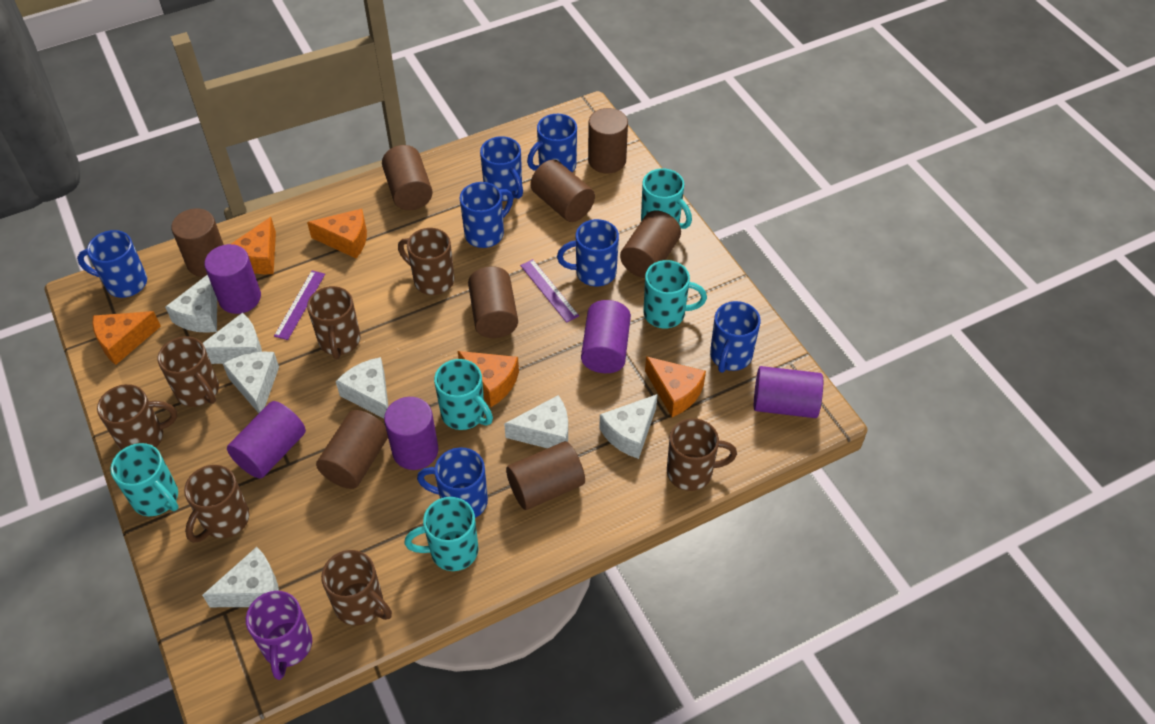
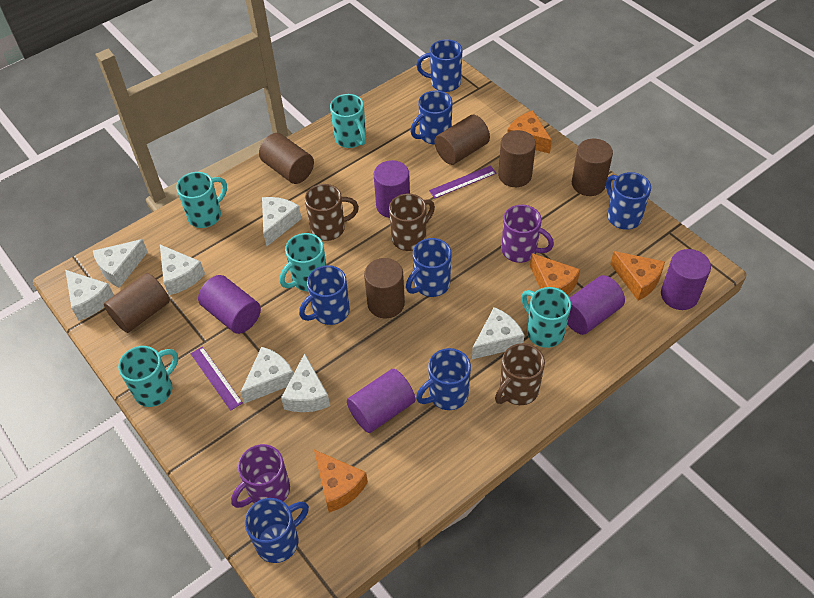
brown cylinder: 8 -> 6
brown mug: 7 -> 3
orange cheese: 5 -> 4
purple mug: 1 -> 2

